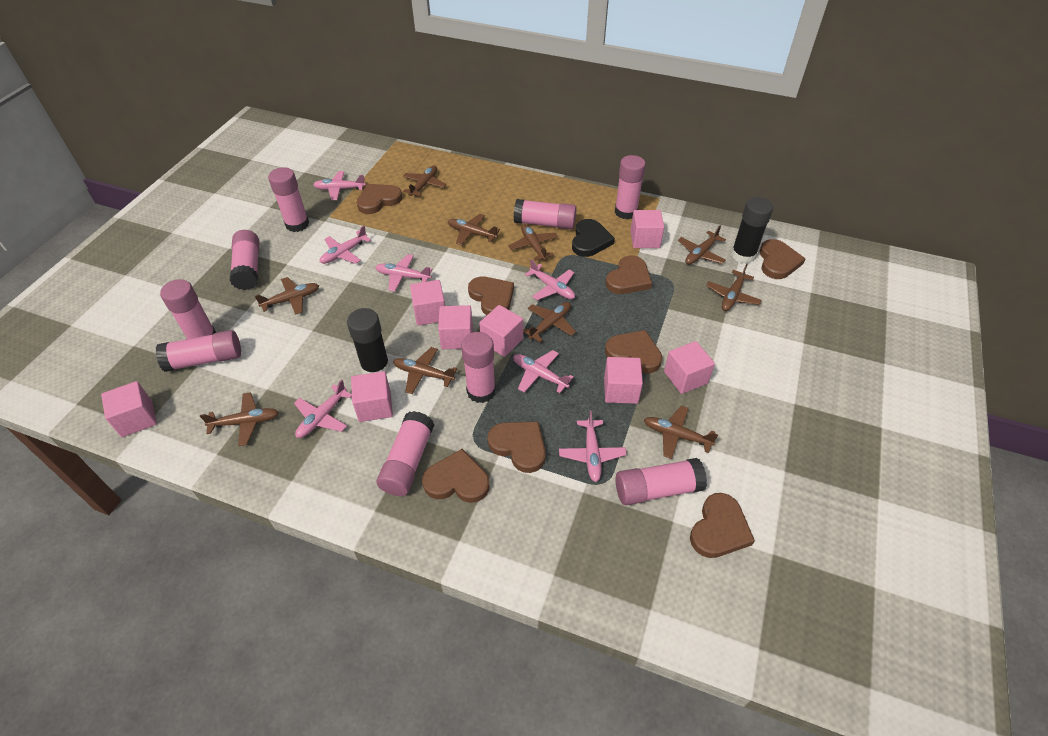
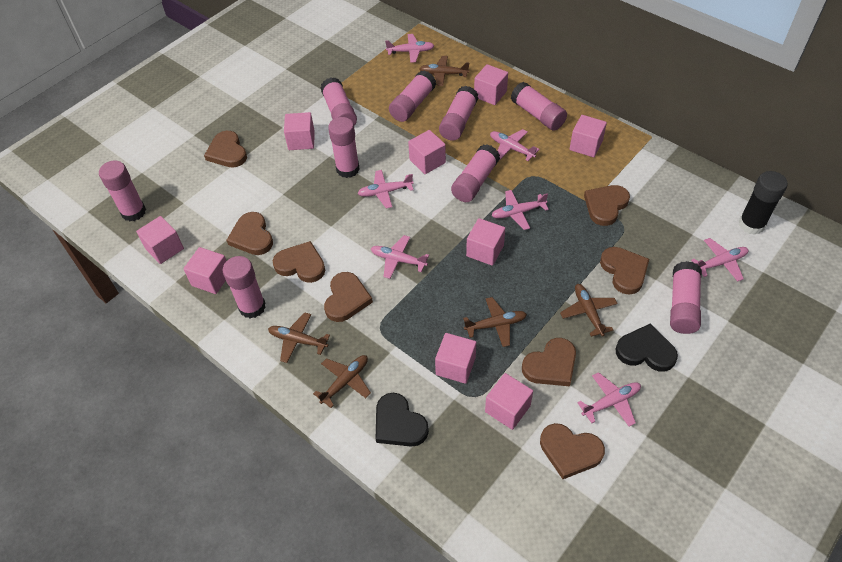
black glue stick: 2 -> 1
black heart: 1 -> 2
brown plane: 10 -> 5
pink cube: 8 -> 9

